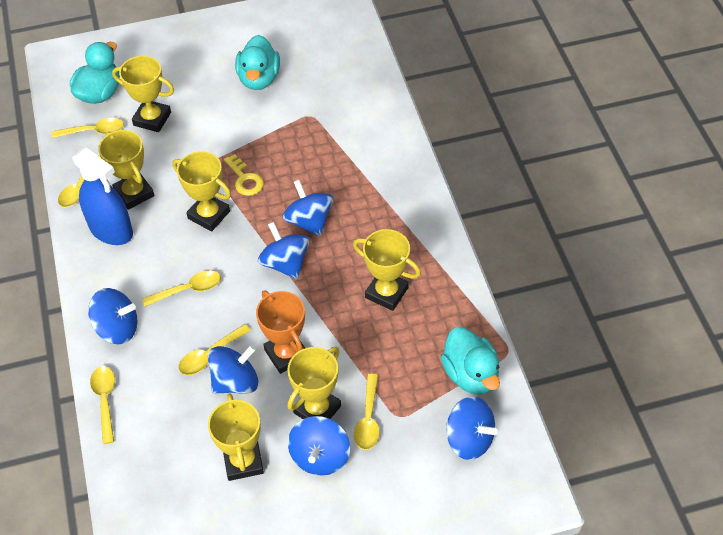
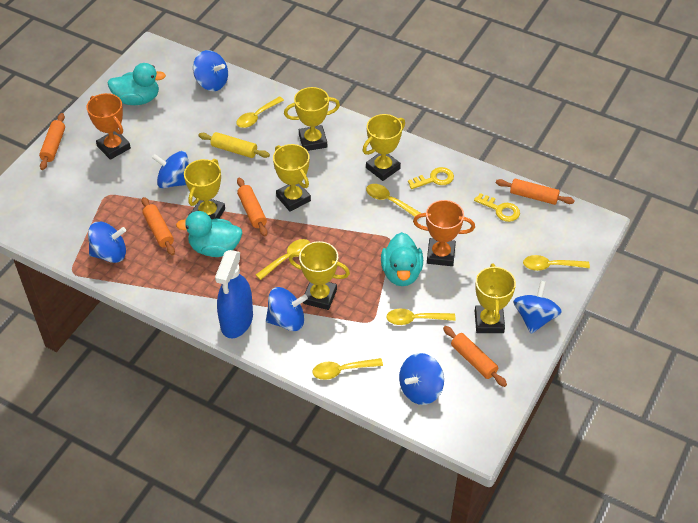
orange rolling pin: 0 -> 5
orange trophy: 1 -> 2
yellow key: 1 -> 2
yellow rolling pin: 0 -> 1

